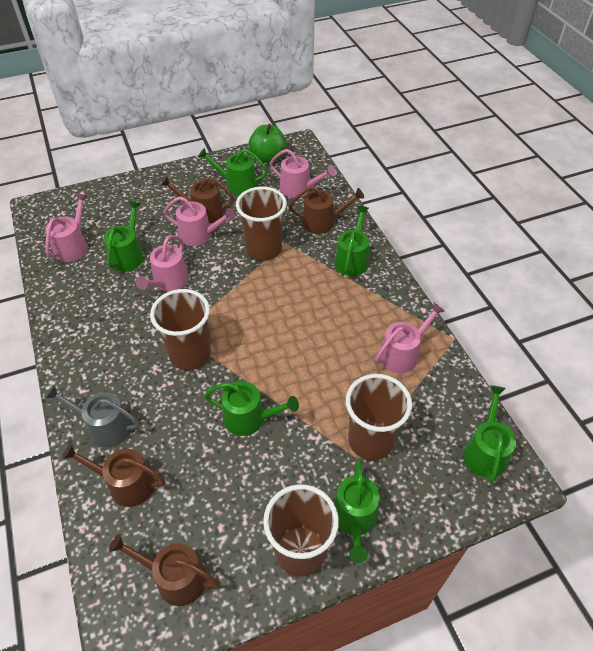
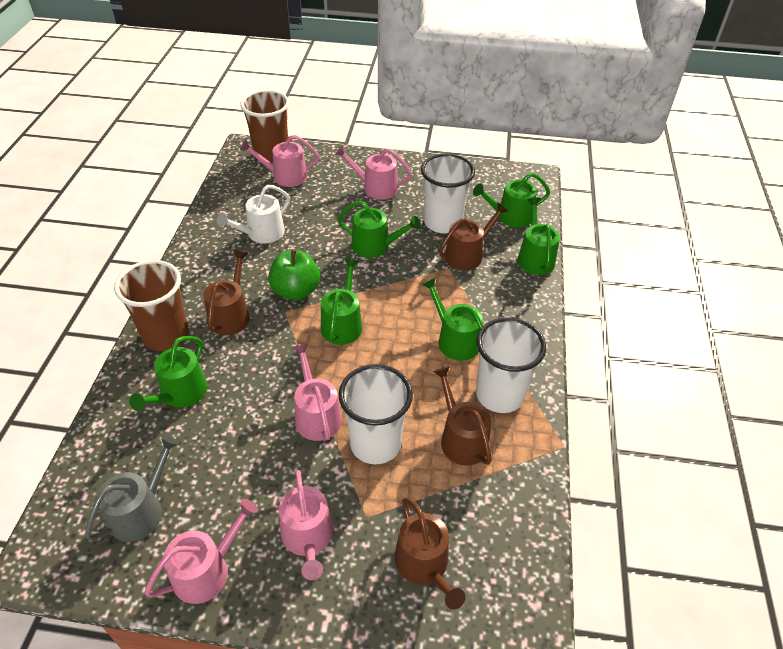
brown cup: 4 -> 2
white cup: 0 -> 3
white watering can: 0 -> 1

